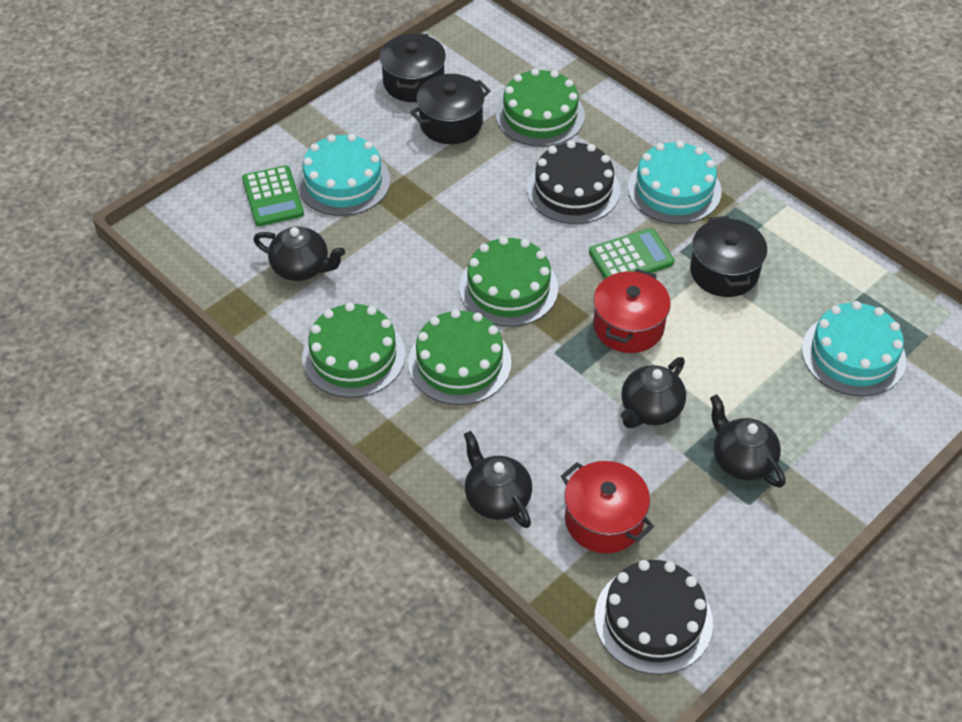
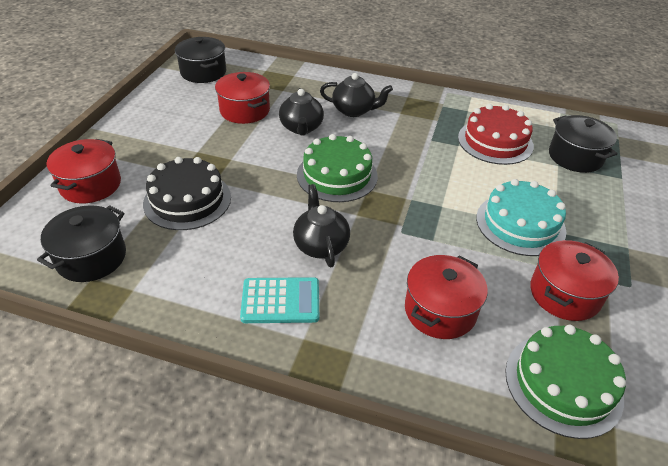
black cake: 2 -> 1
black teapot: 4 -> 3
green cake: 4 -> 2
green calculator: 2 -> 0
red cake: 0 -> 1
red pot: 2 -> 4
turquoise cake: 3 -> 1
turquoise calculator: 0 -> 1

